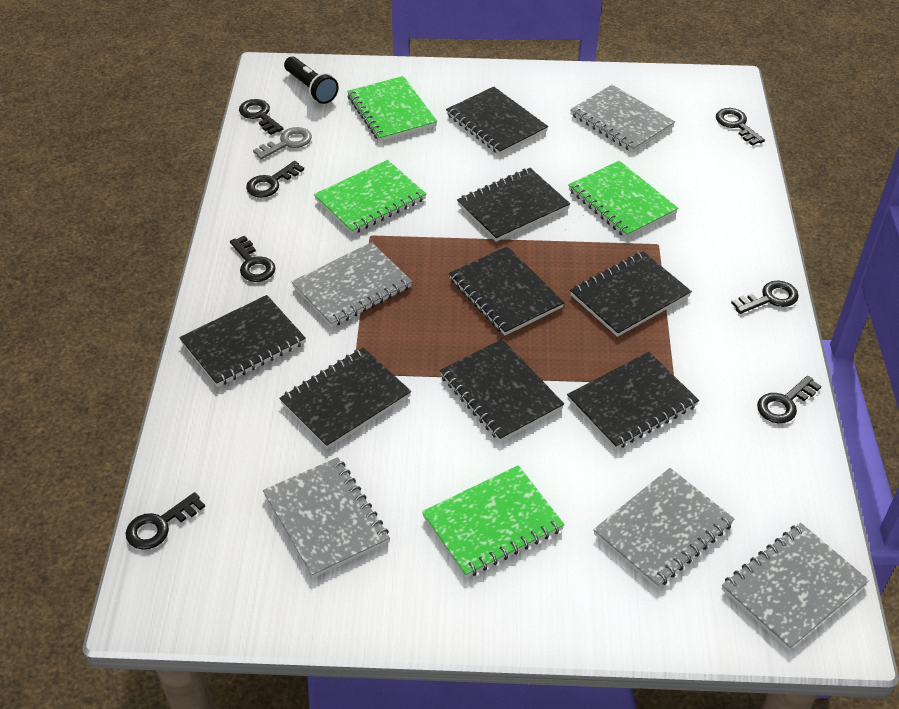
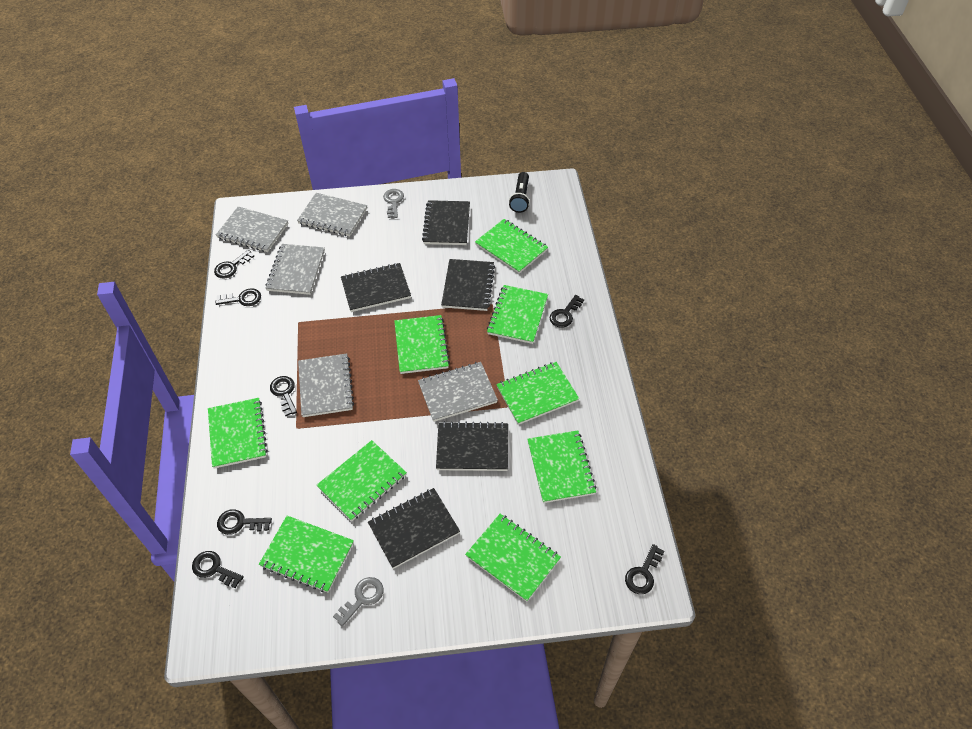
black notebook: 8 -> 5
green notebook: 4 -> 9
grey key: 1 -> 2

